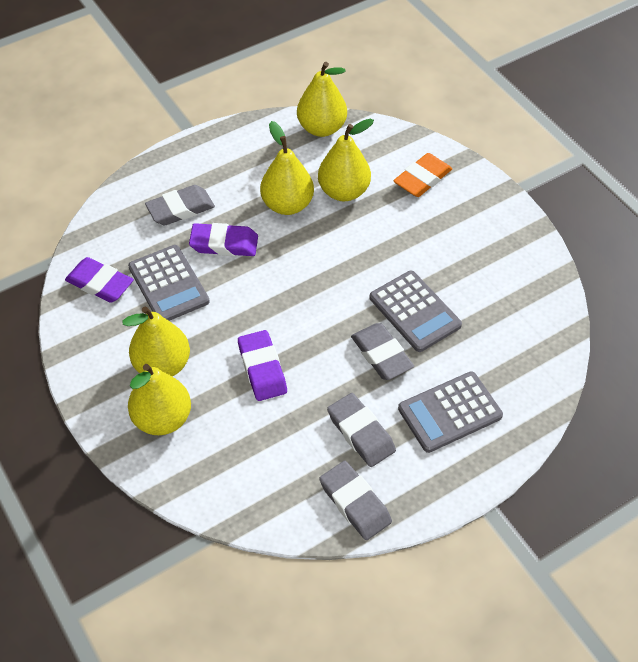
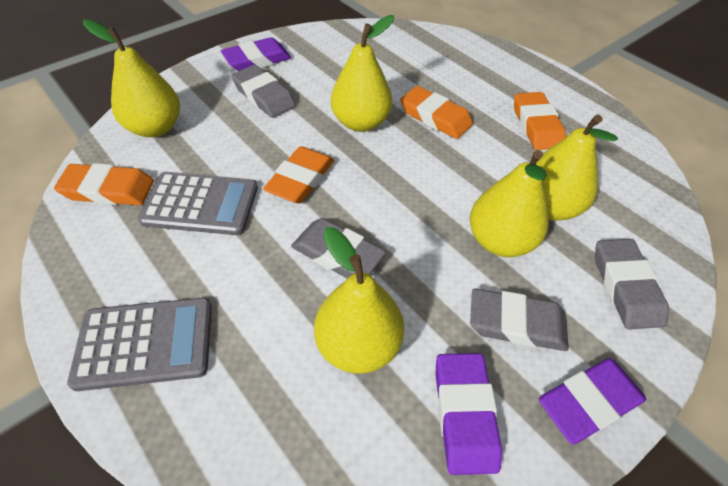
grey calculator: 3 -> 2
orange eraser: 1 -> 4

